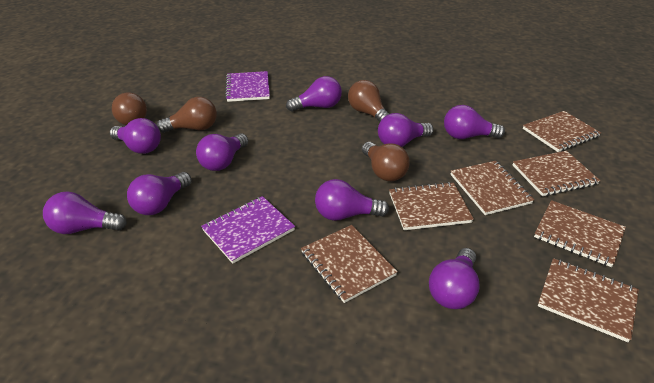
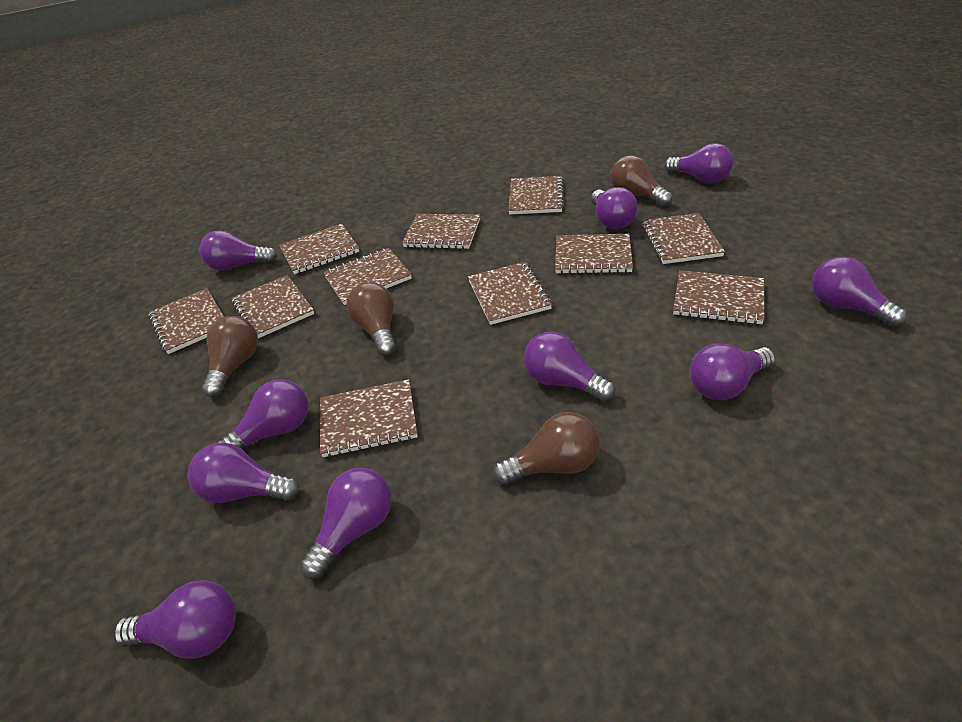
brown notebook: 7 -> 11
purple light bulb: 9 -> 10
purple notebook: 2 -> 0

